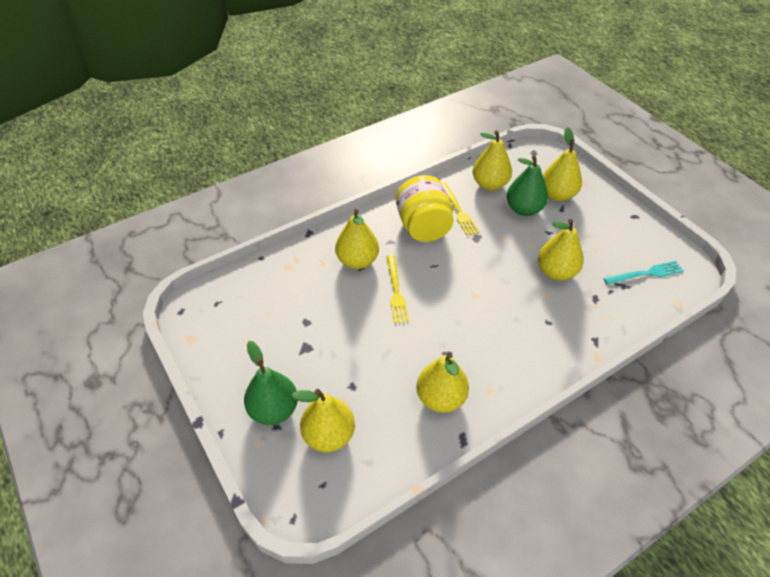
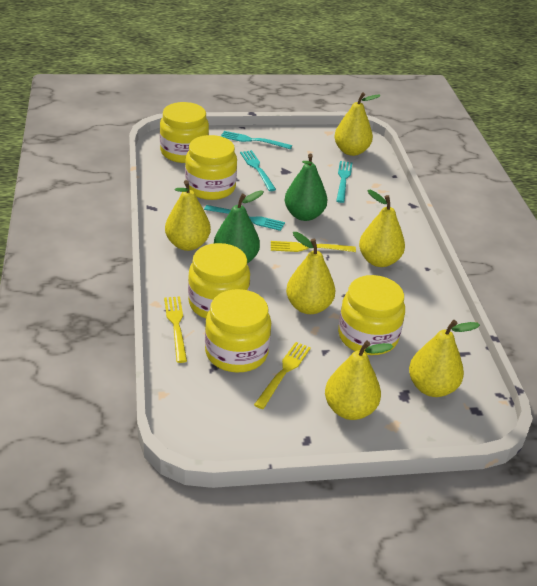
turquoise fork: 1 -> 4
yellow fork: 2 -> 3
yellow jar: 1 -> 5

